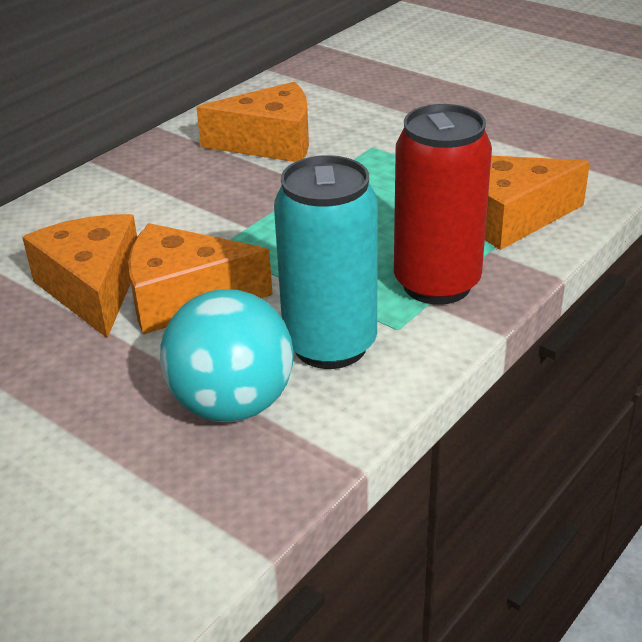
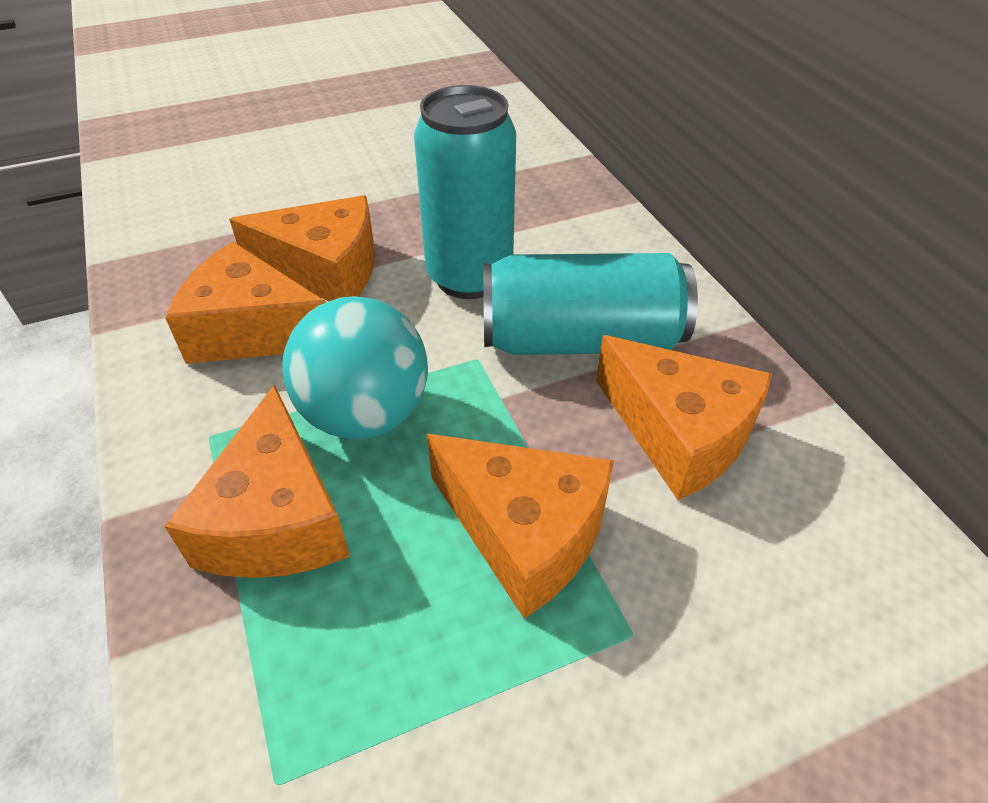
orange cheese: 4 -> 5
red can: 1 -> 0
turquoise can: 1 -> 2

